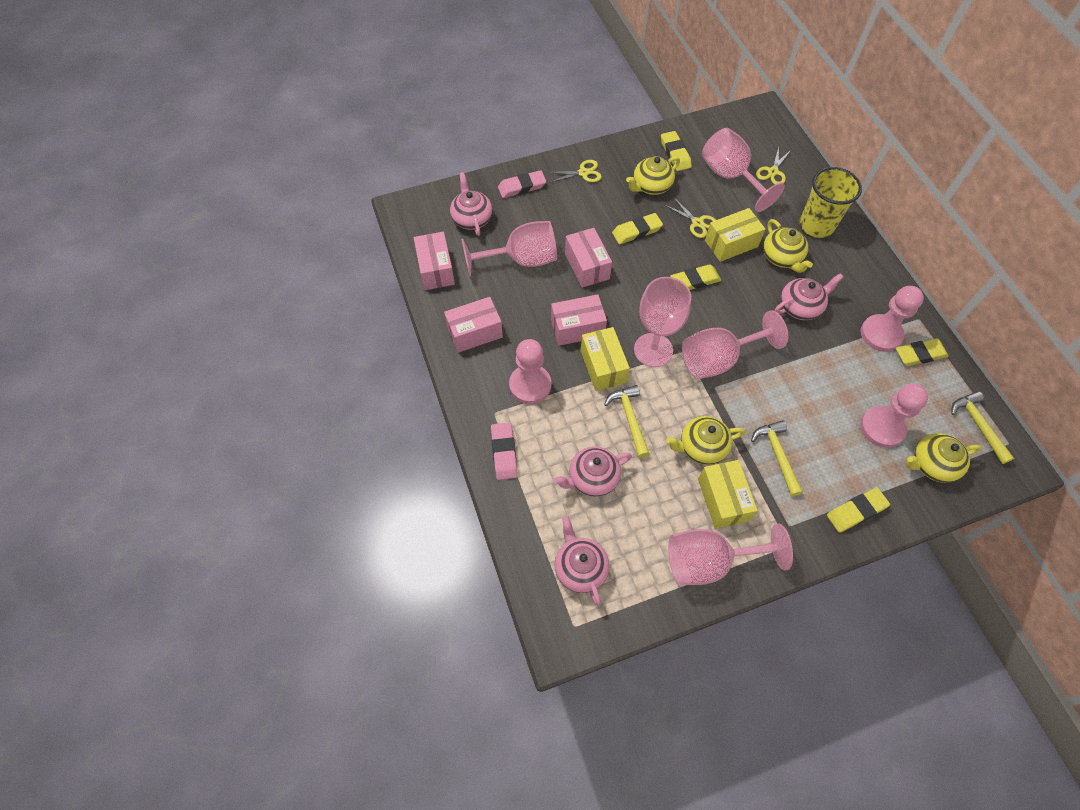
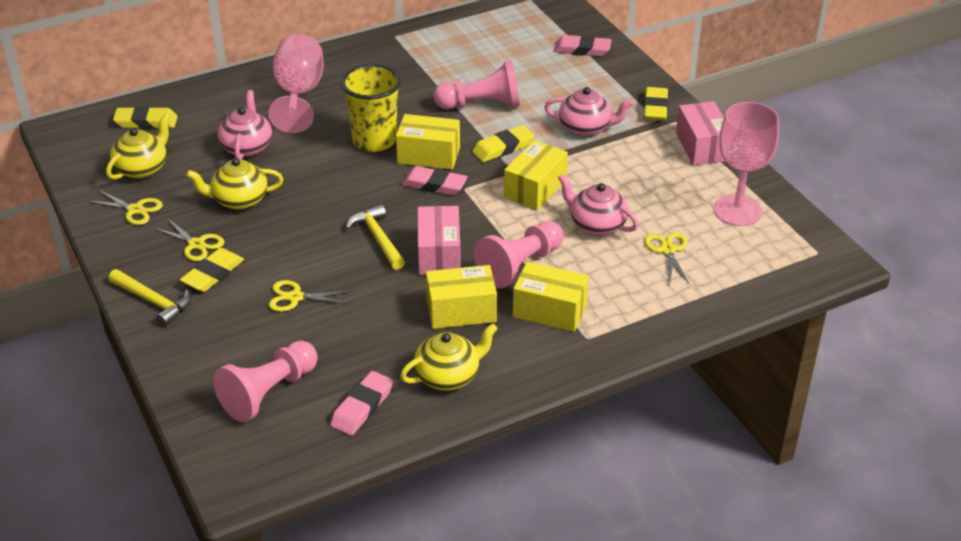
pink box: 4 -> 2
pink eraser: 2 -> 3
pink goblet: 5 -> 2
pink teapot: 4 -> 3
yellow box: 3 -> 4
yellow eraser: 5 -> 4
yellow hammer: 3 -> 2
yellow scissors: 3 -> 4
yellow teapot: 4 -> 3

